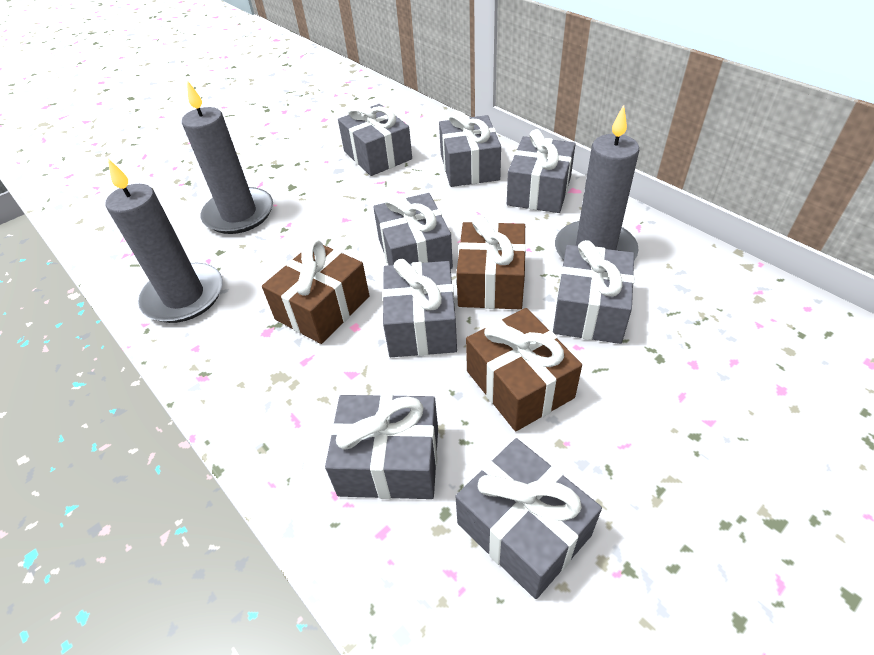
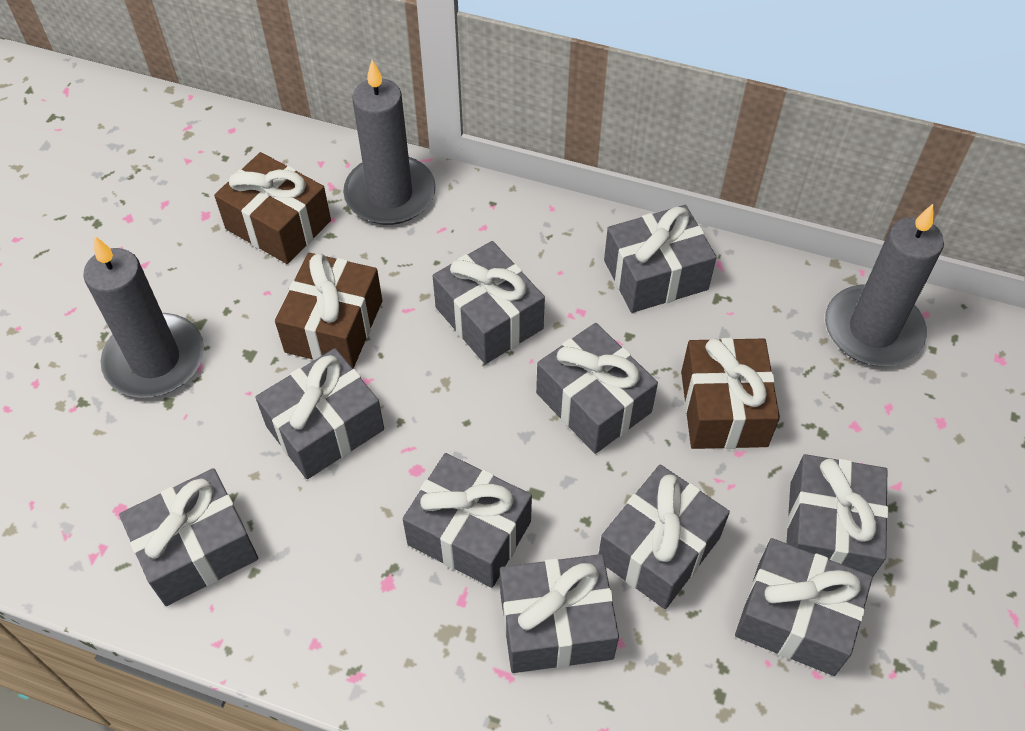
grey gift: 8 -> 10

